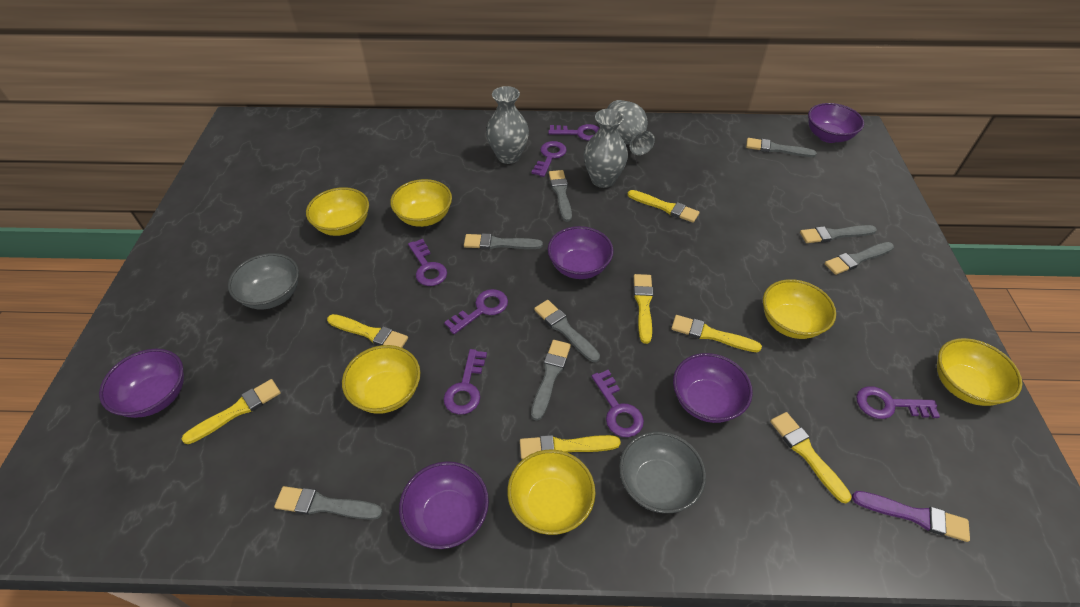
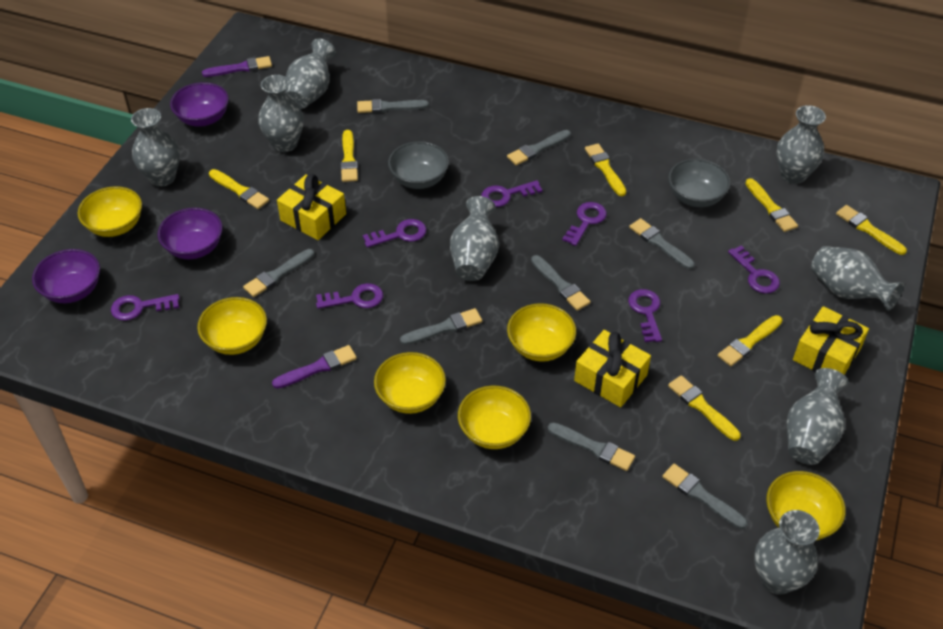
grey vase: 3 -> 8
purple bowl: 5 -> 3
purple brush: 1 -> 2
yellow gift: 0 -> 3

